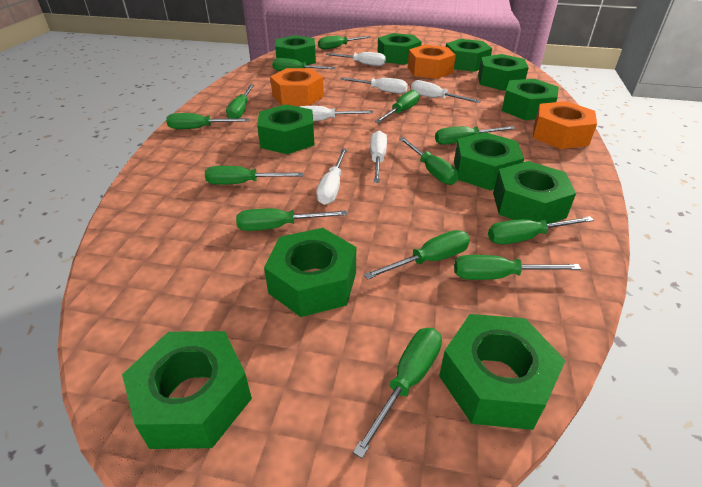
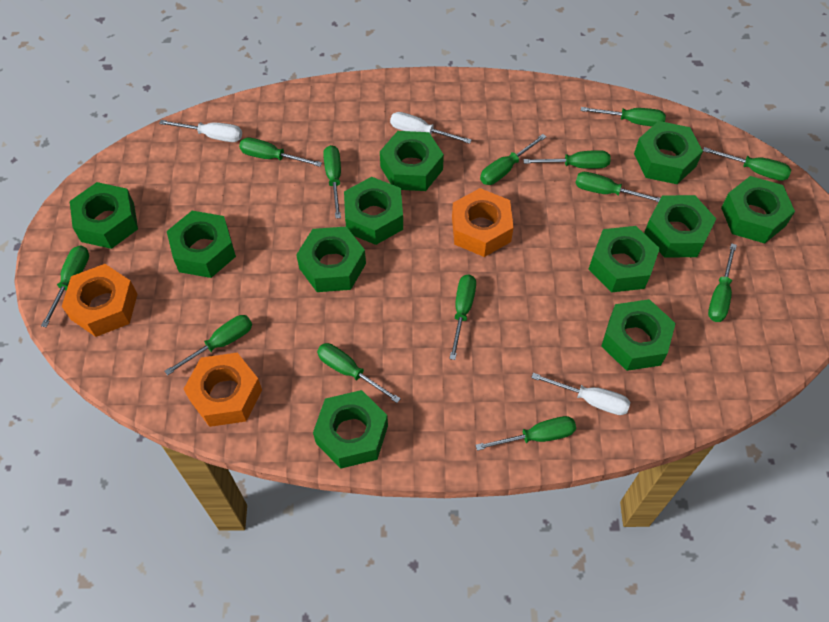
white screwdriver: 6 -> 3

